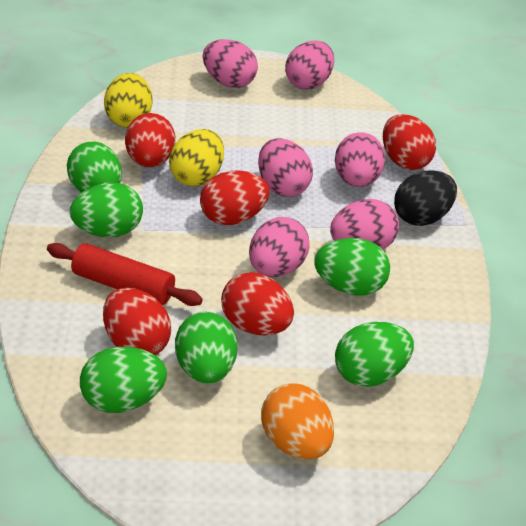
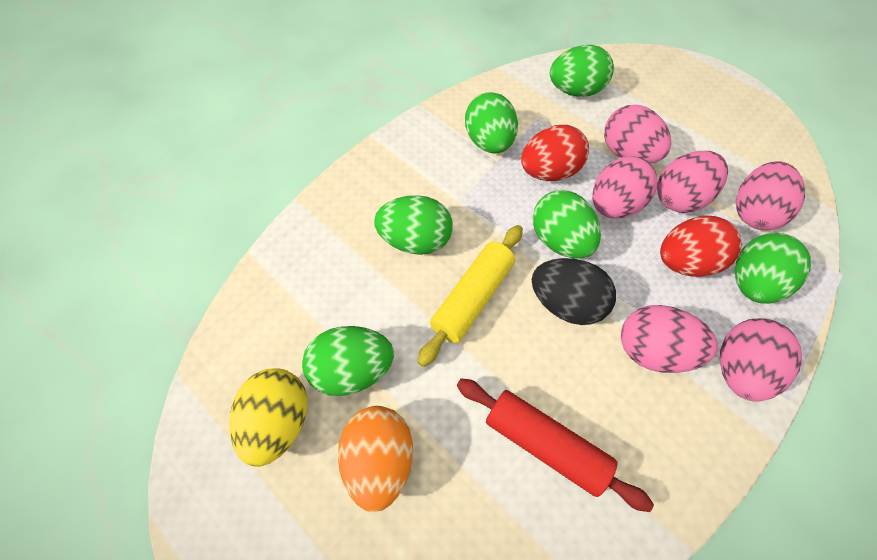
red egg: 5 -> 2
yellow egg: 2 -> 1
yellow rolling pin: 0 -> 1

